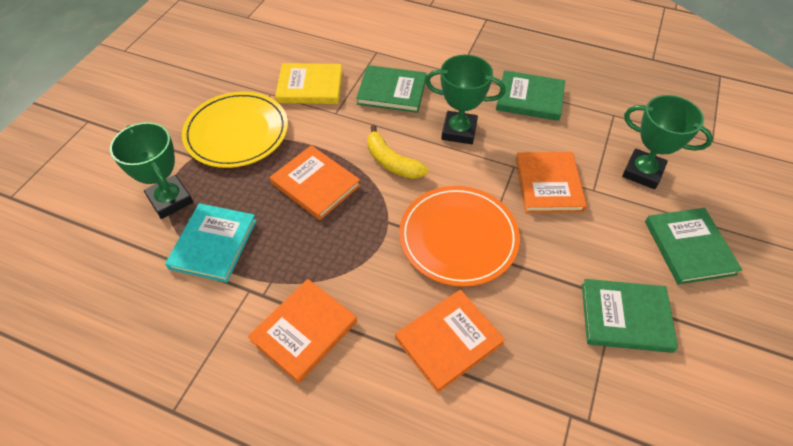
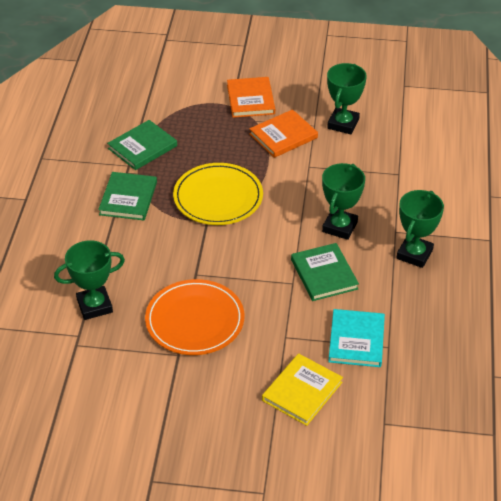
green book: 4 -> 3
green trophy: 3 -> 4
orange book: 4 -> 2
yellow banana: 1 -> 0

